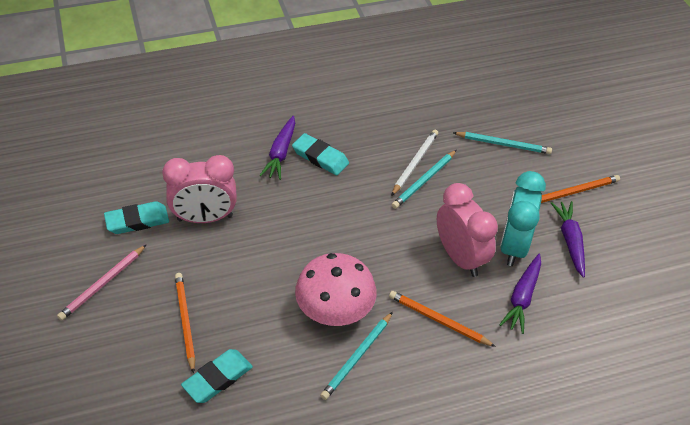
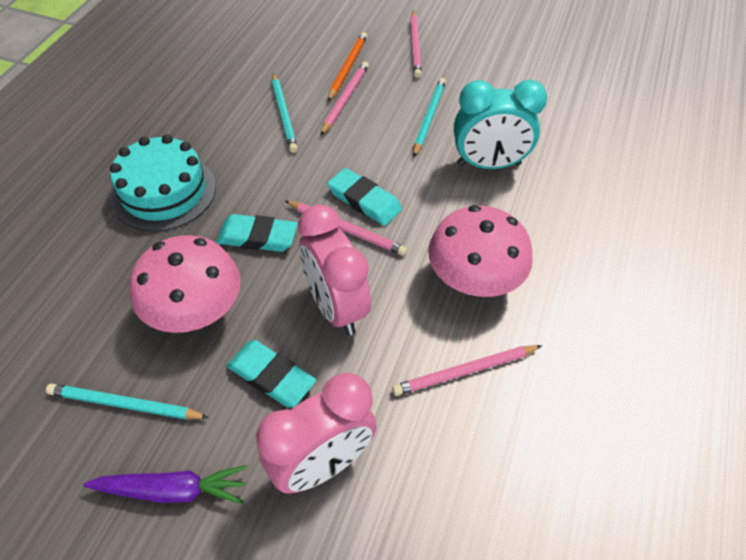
orange pencil: 3 -> 1
pink mushroom: 1 -> 2
pink pencil: 1 -> 4
purple carrot: 3 -> 1
turquoise cake: 0 -> 1
white pencil: 1 -> 0

